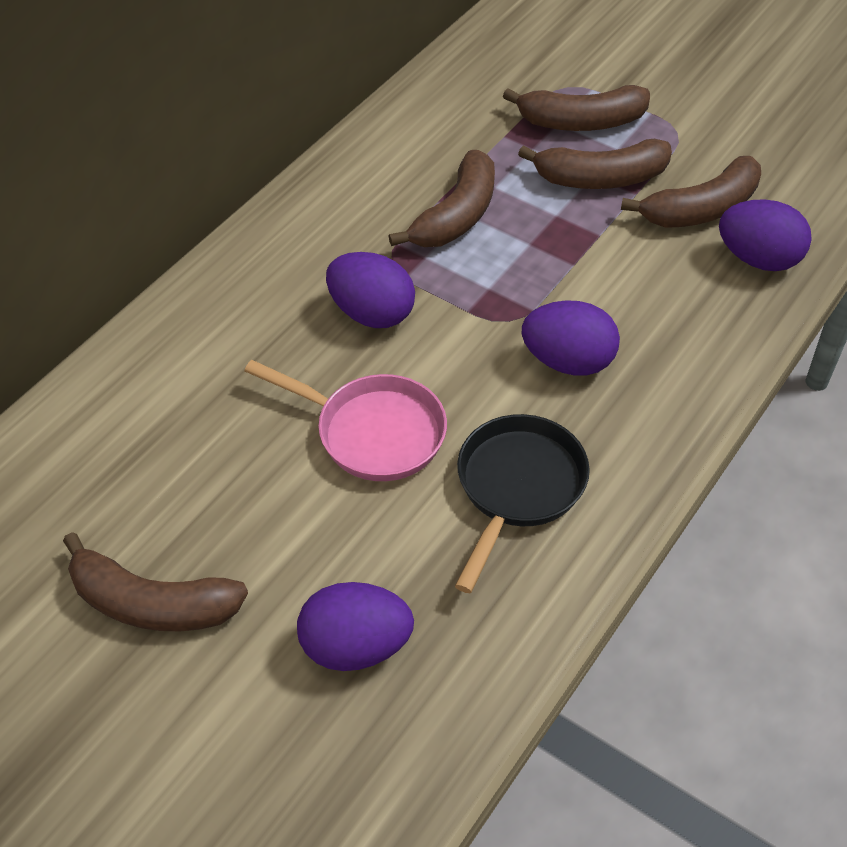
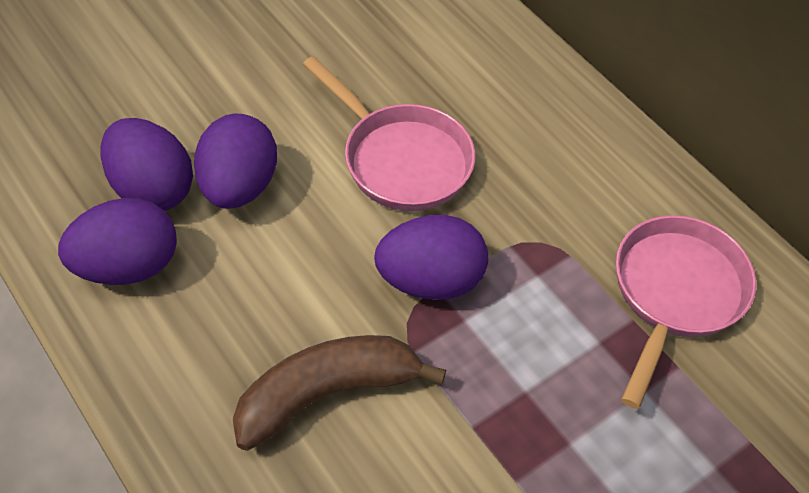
black pan: 1 -> 0
brown banana: 5 -> 1
pink pan: 1 -> 2

